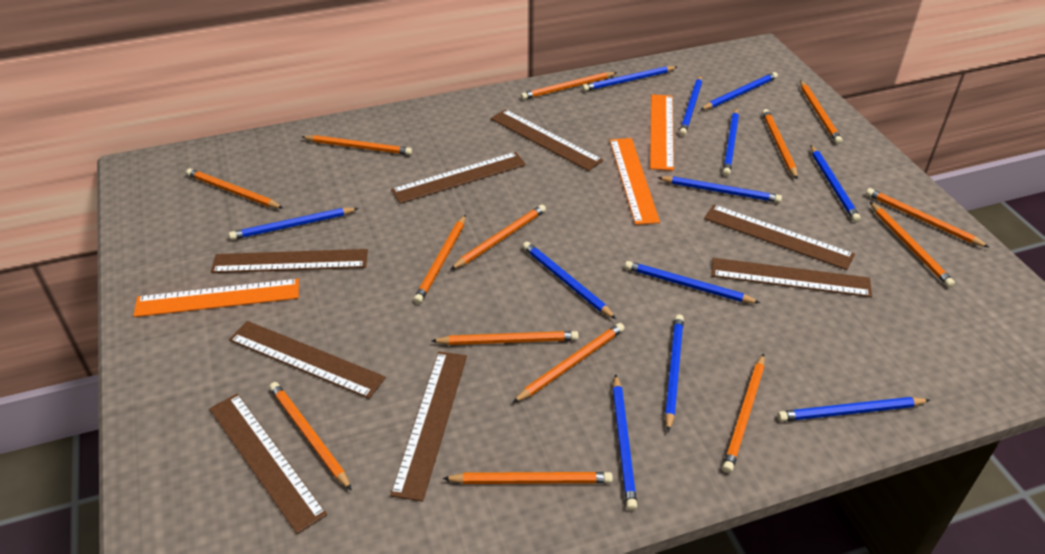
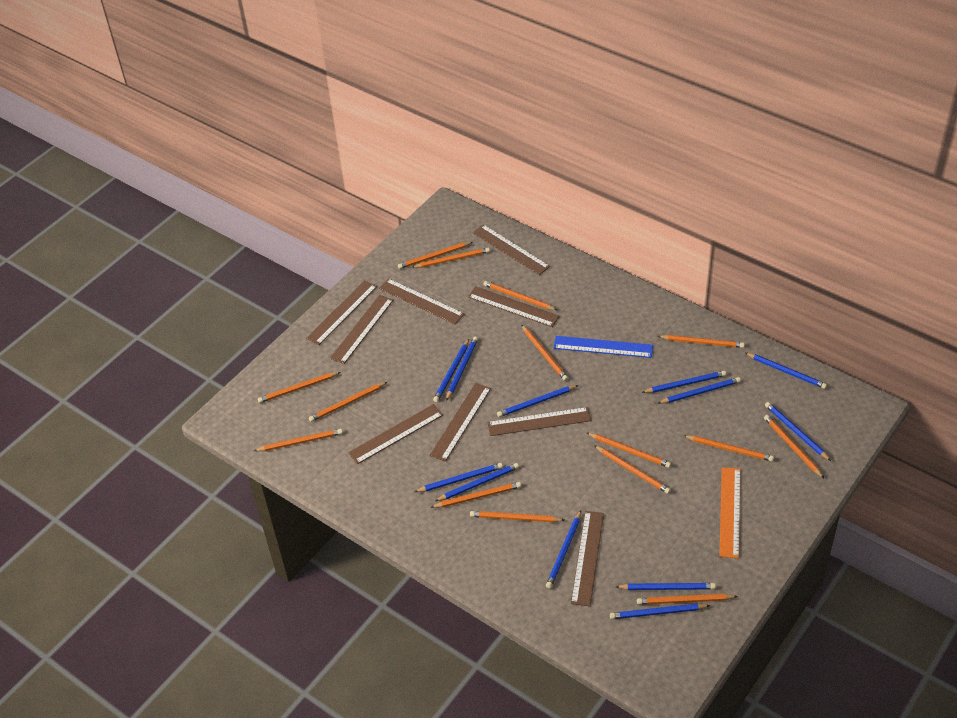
blue ruler: 0 -> 1
brown ruler: 8 -> 9
orange pencil: 14 -> 15
orange ruler: 3 -> 1

